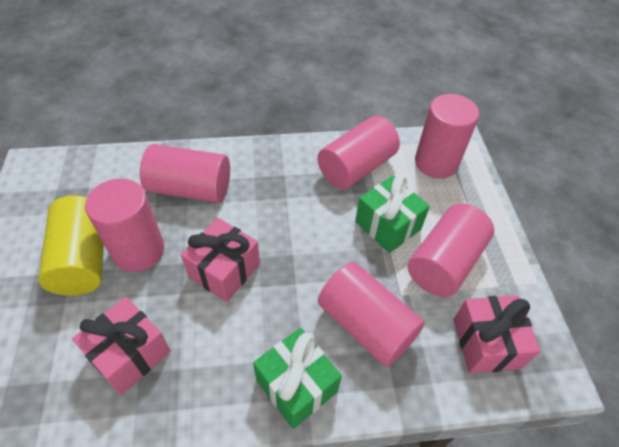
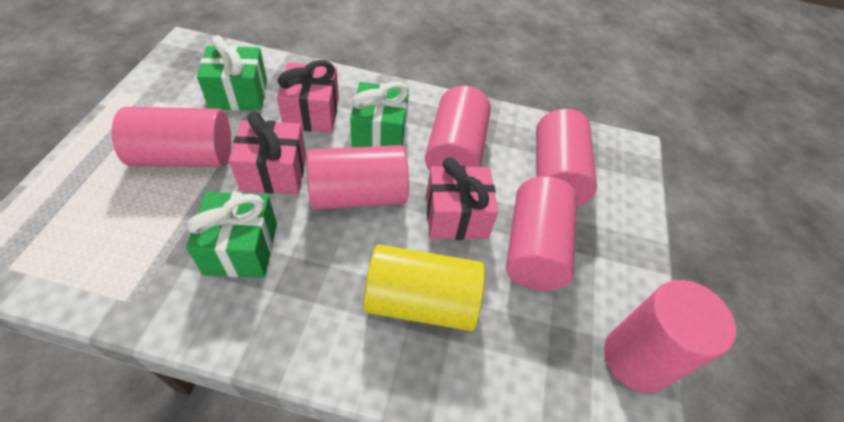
green gift: 2 -> 3

